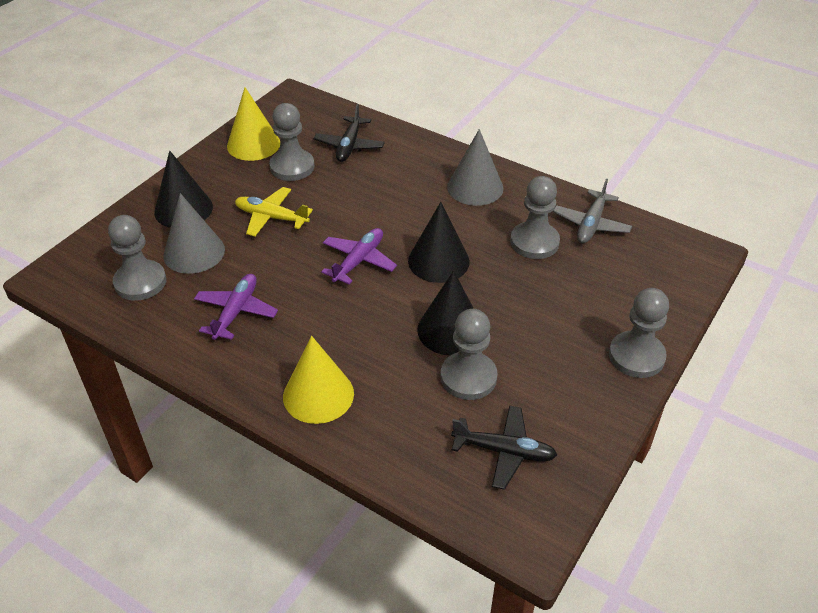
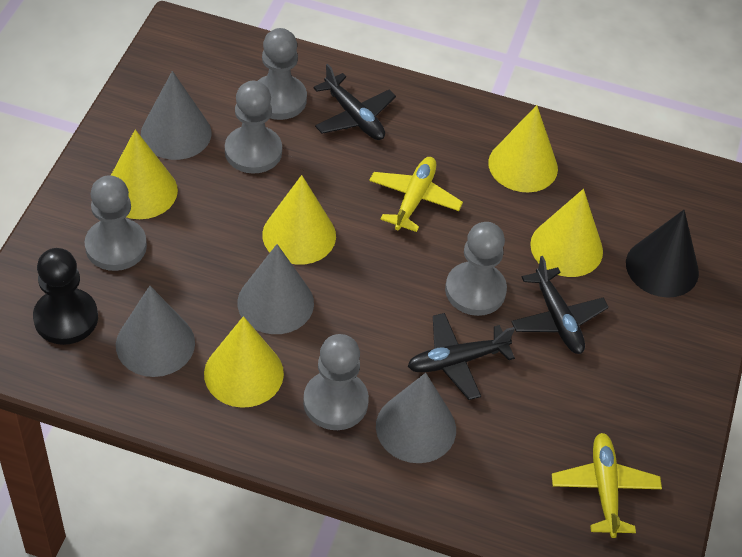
black cone: 3 -> 1
black pawn: 0 -> 1
black plane: 2 -> 3
grey cone: 2 -> 4
grey plane: 1 -> 0
purple plane: 2 -> 0
yellow cone: 2 -> 5
yellow plane: 1 -> 2

